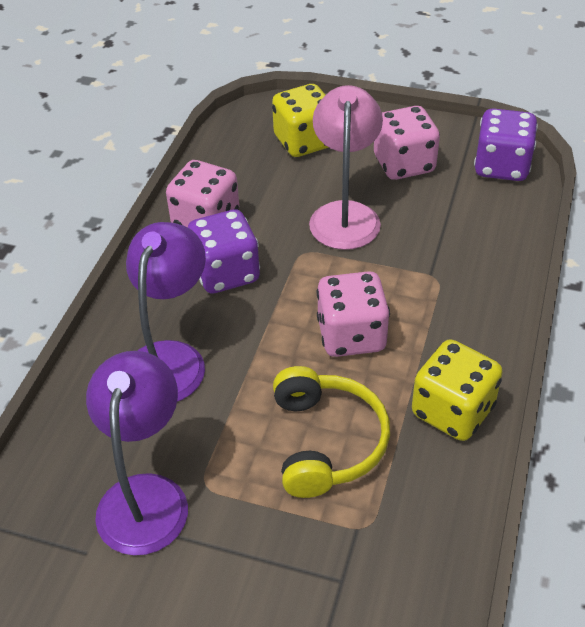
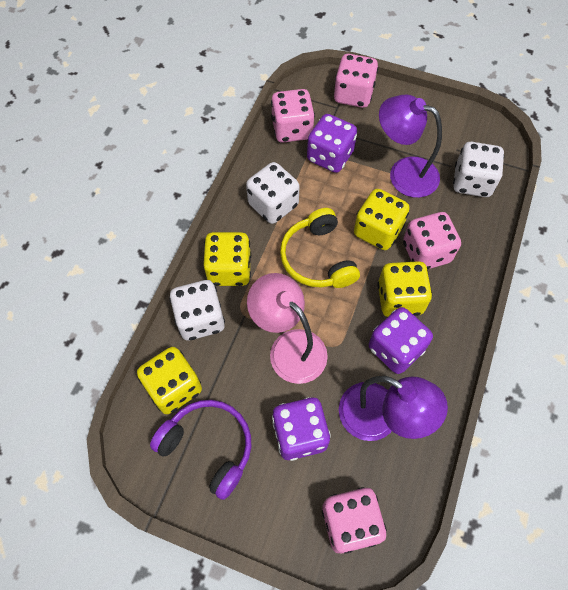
pink dice: 3 -> 4
purple dice: 2 -> 3
purple headphones: 0 -> 1
white dice: 0 -> 3
yellow dice: 2 -> 4

